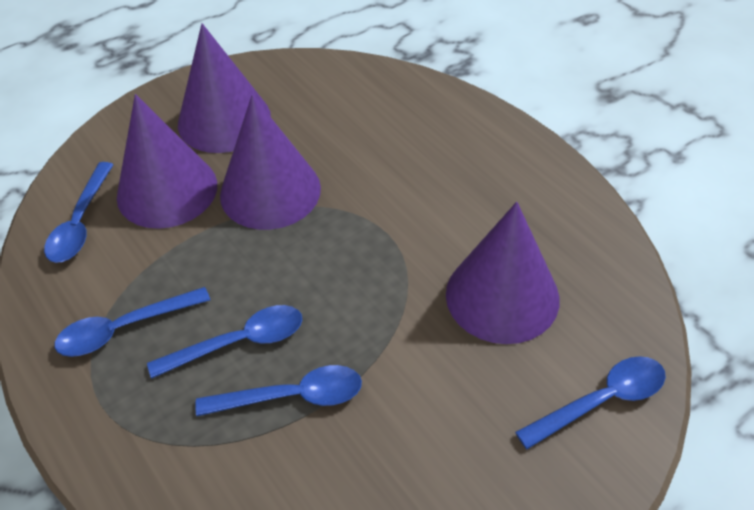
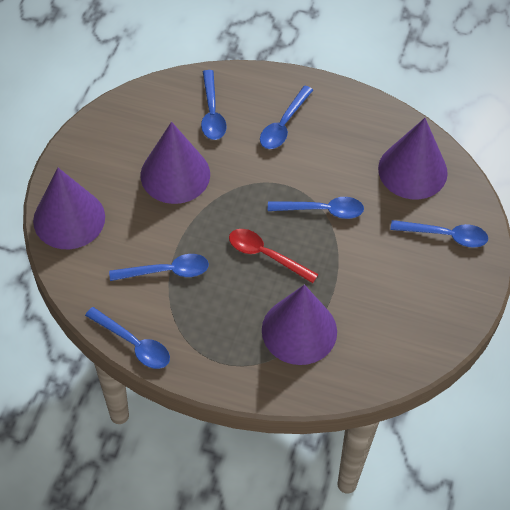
blue spoon: 5 -> 6
red spoon: 0 -> 1

